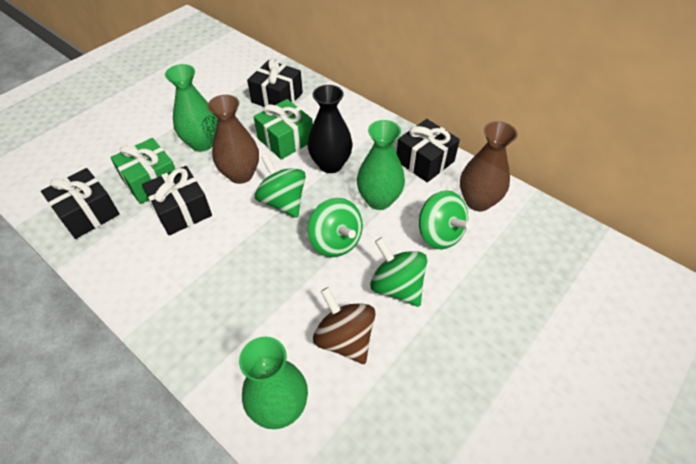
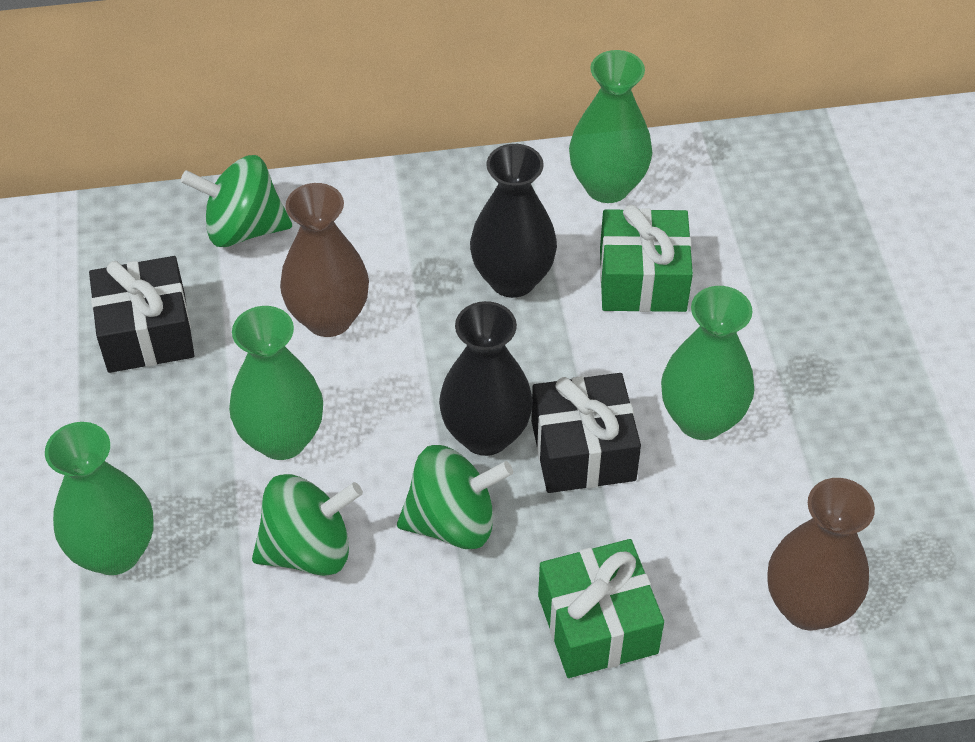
black gift: 4 -> 2
black vase: 1 -> 2
brown spinning top: 1 -> 0
green spinning top: 4 -> 3
green vase: 3 -> 4

